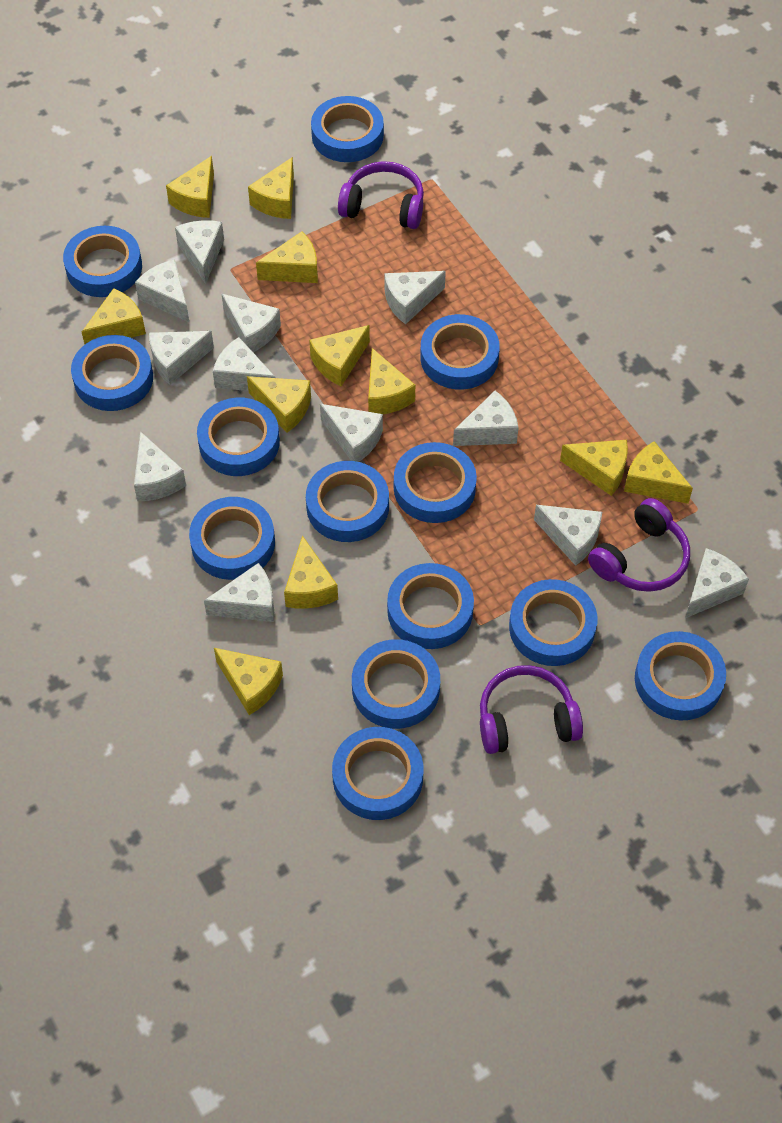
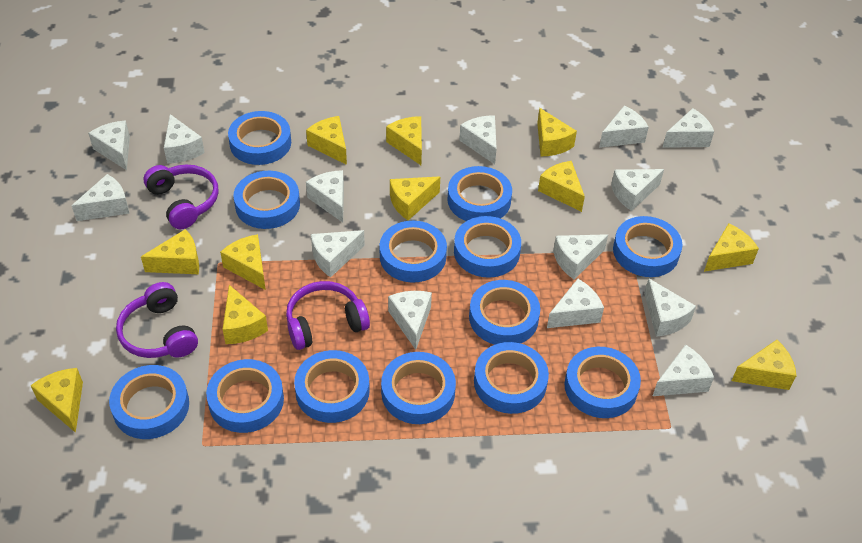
white cheese: 12 -> 14

